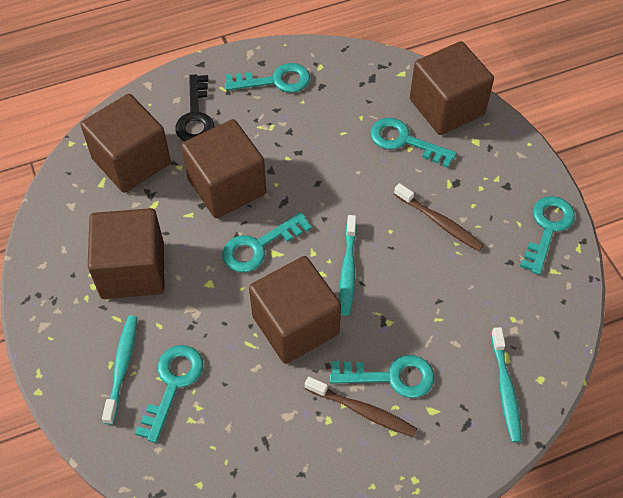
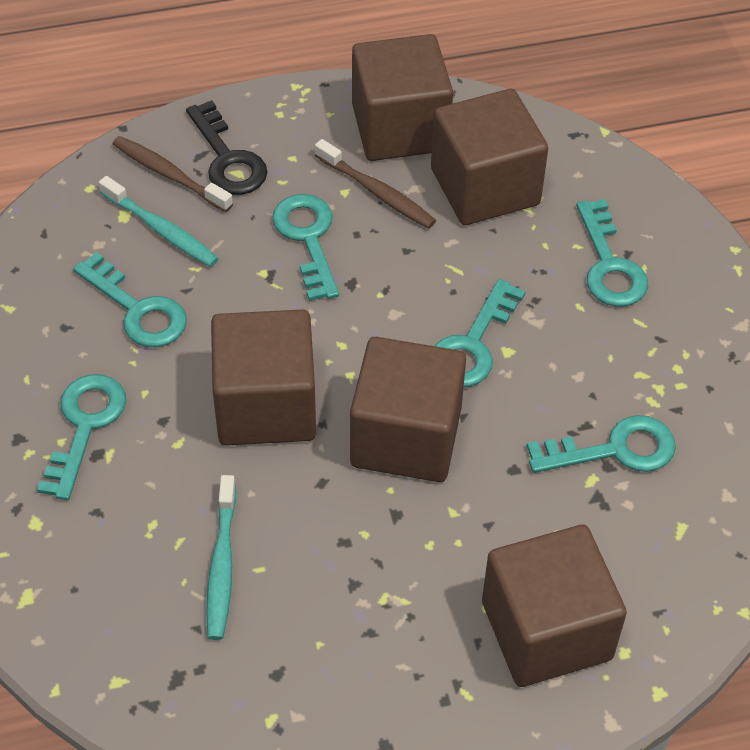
turquoise toothbrush: 3 -> 2

